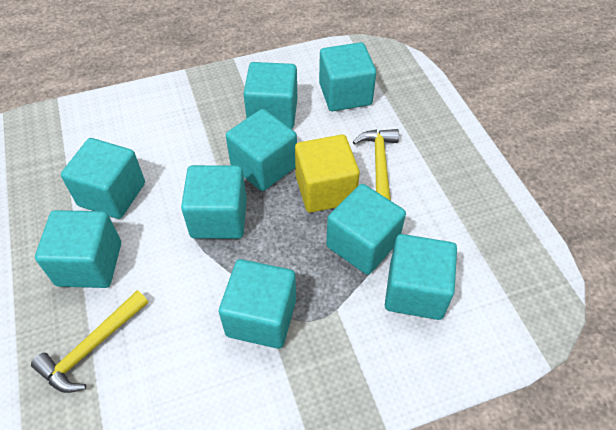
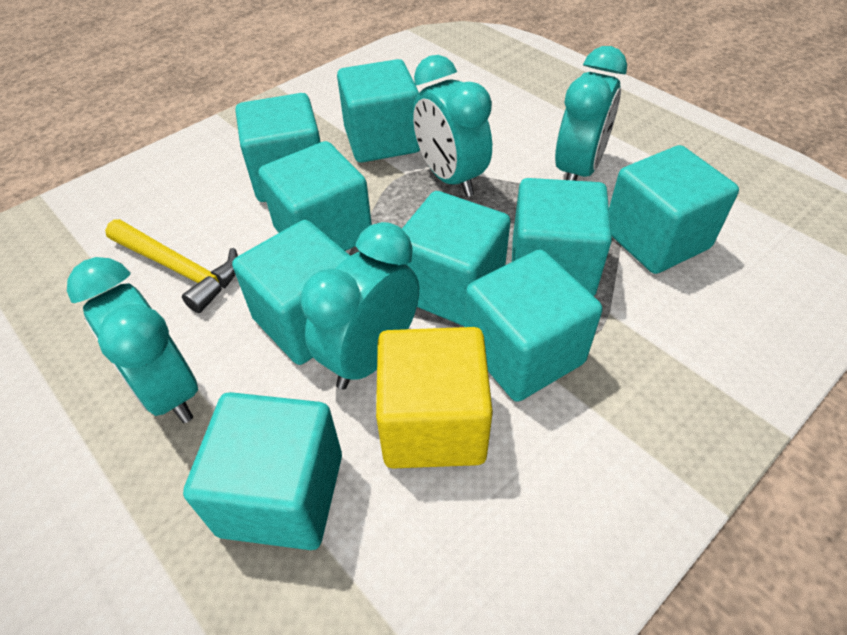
turquoise clock: 0 -> 4
yellow hammer: 2 -> 1

